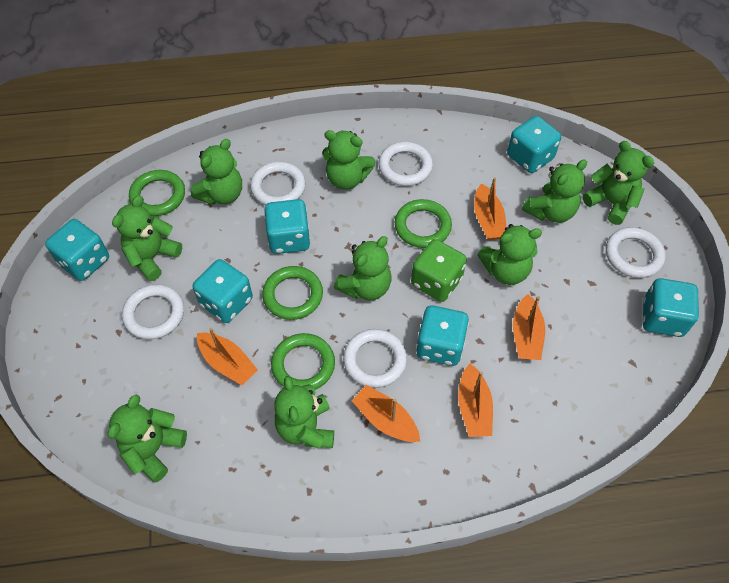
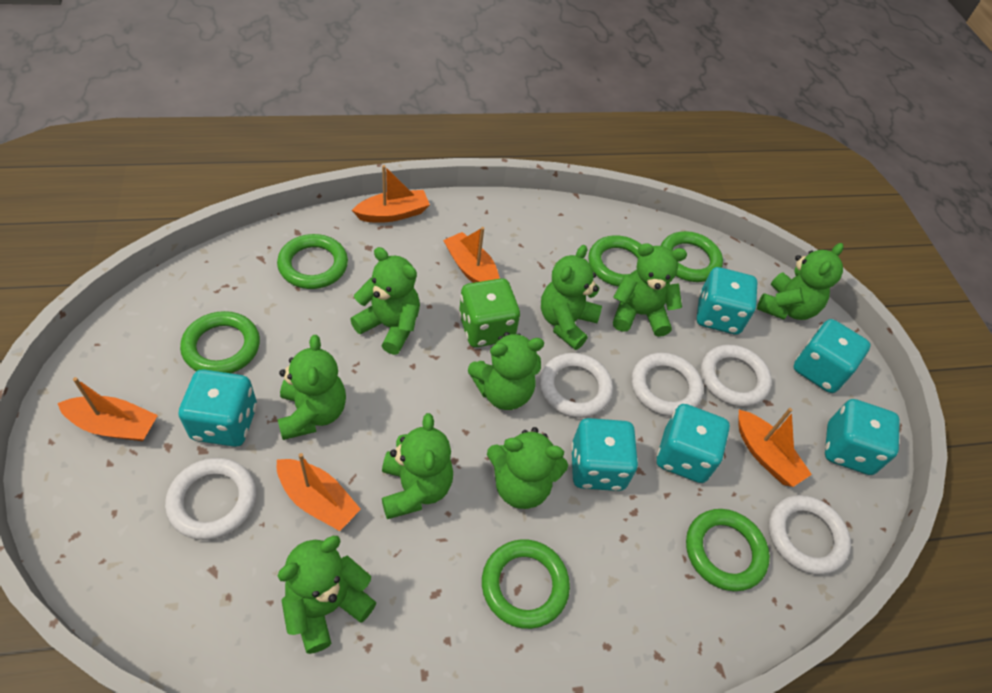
green ring: 4 -> 6

